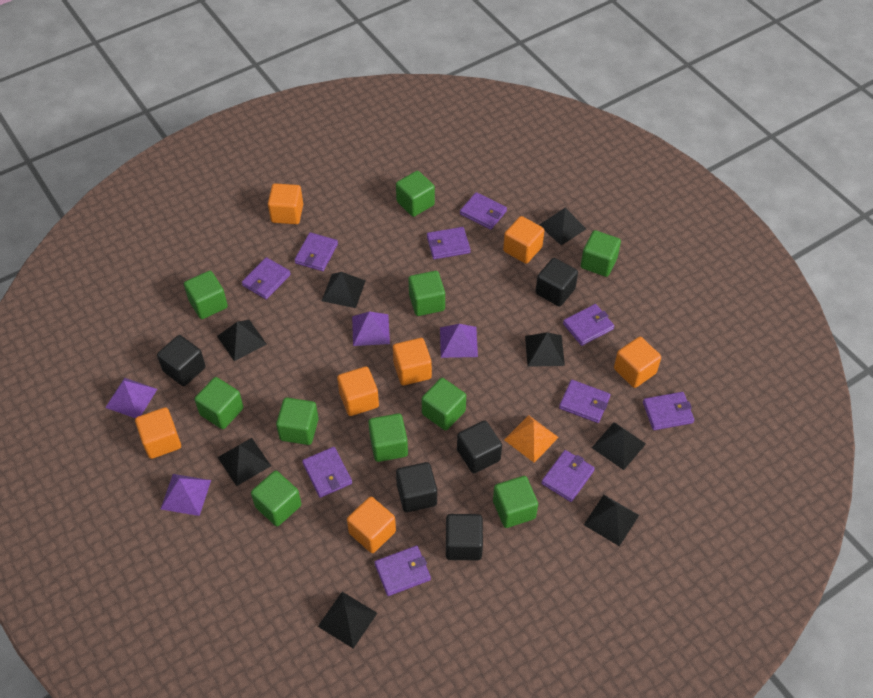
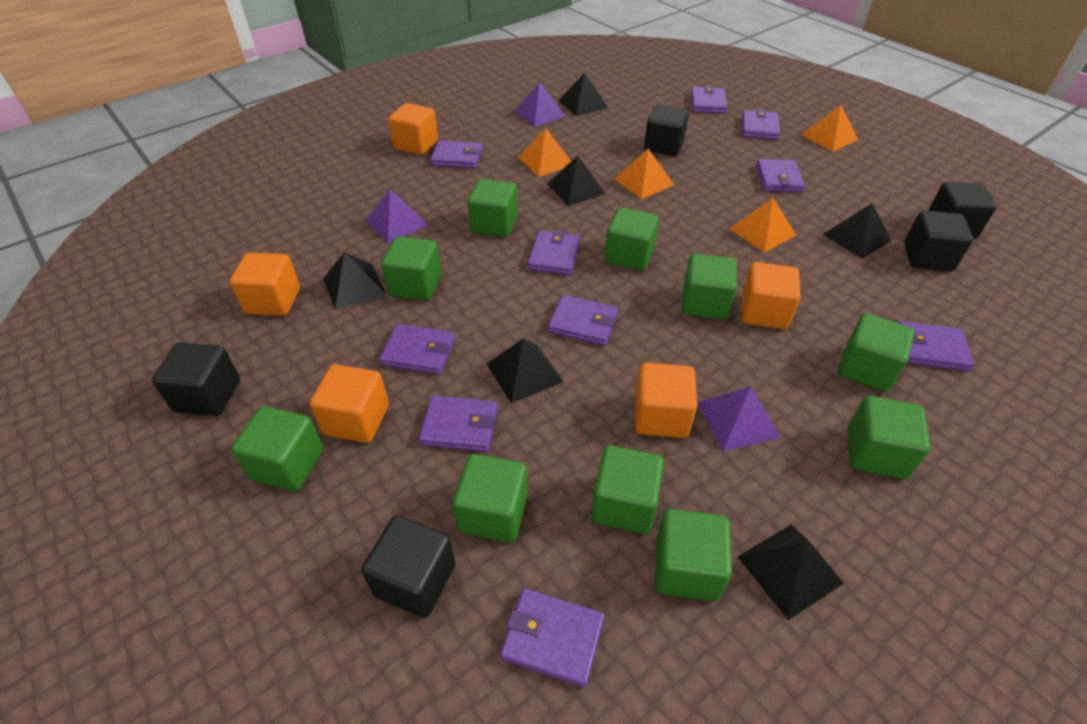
black pyramid: 8 -> 6
orange cube: 7 -> 5
orange pyramid: 1 -> 4
purple pyramid: 4 -> 3

